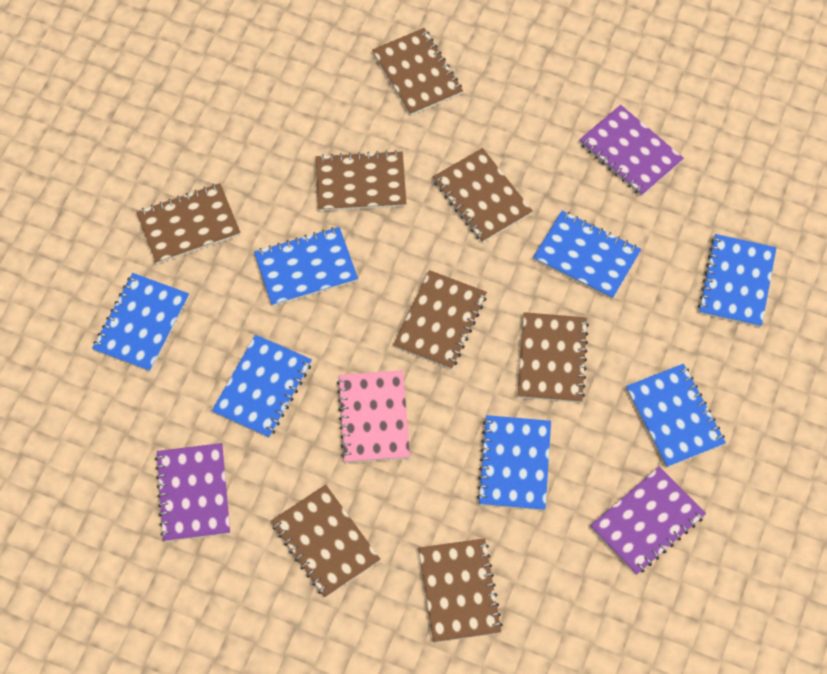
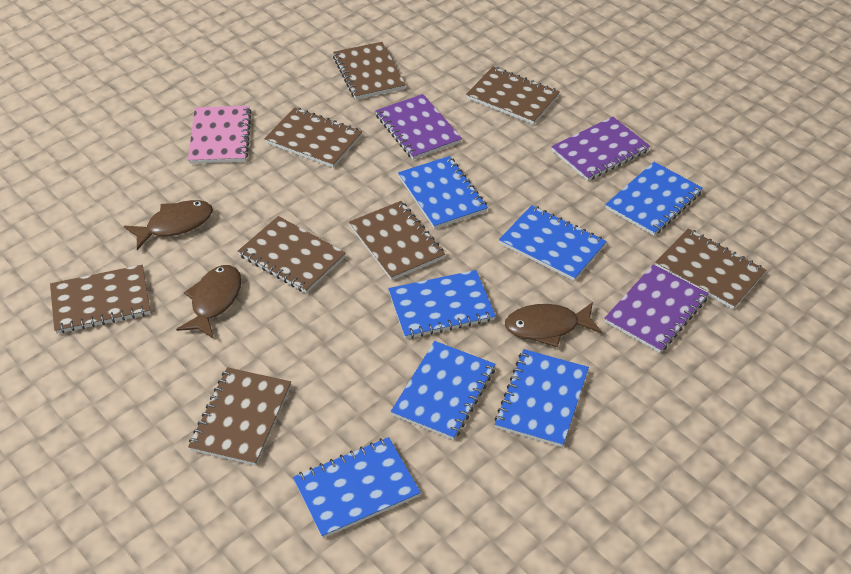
brown fish: 0 -> 3

